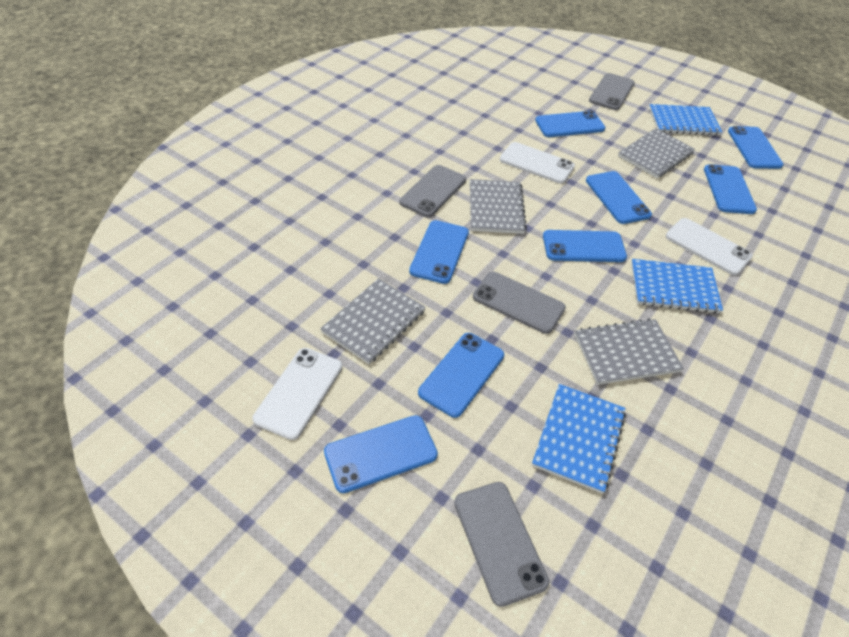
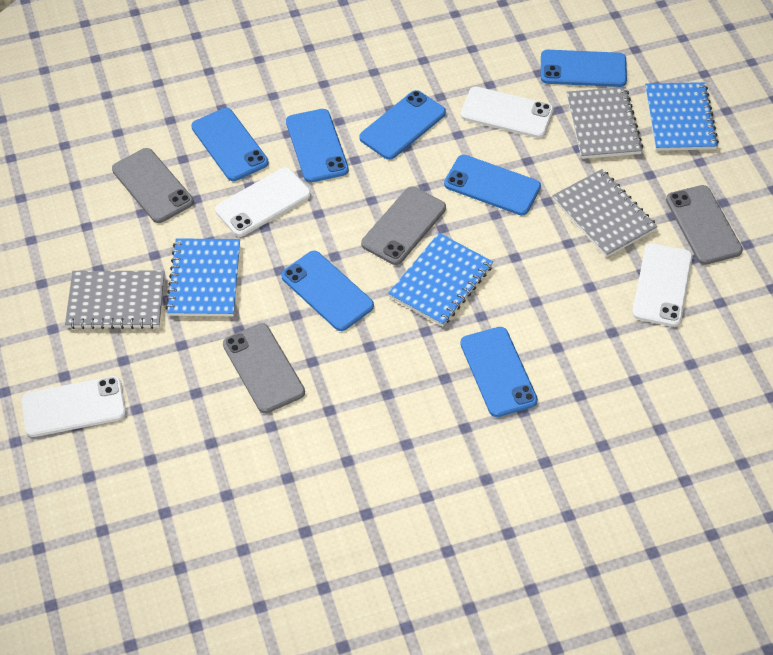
blue phone: 8 -> 7
grey notebook: 4 -> 3
white phone: 3 -> 4

